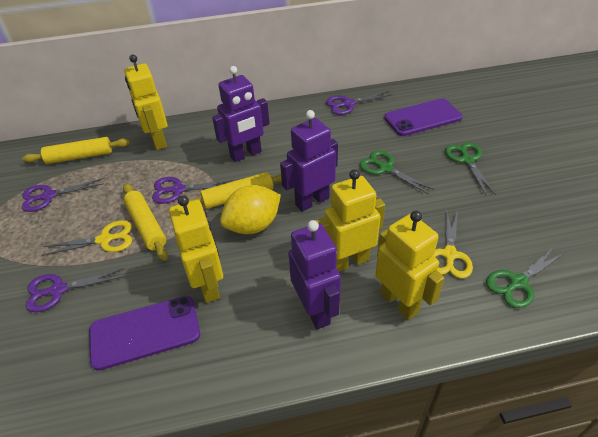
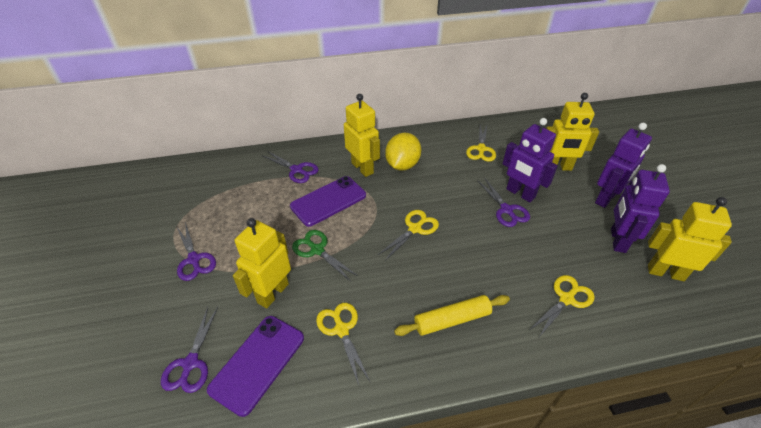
green scissors: 3 -> 1
yellow rolling pin: 3 -> 1
yellow scissors: 2 -> 4

